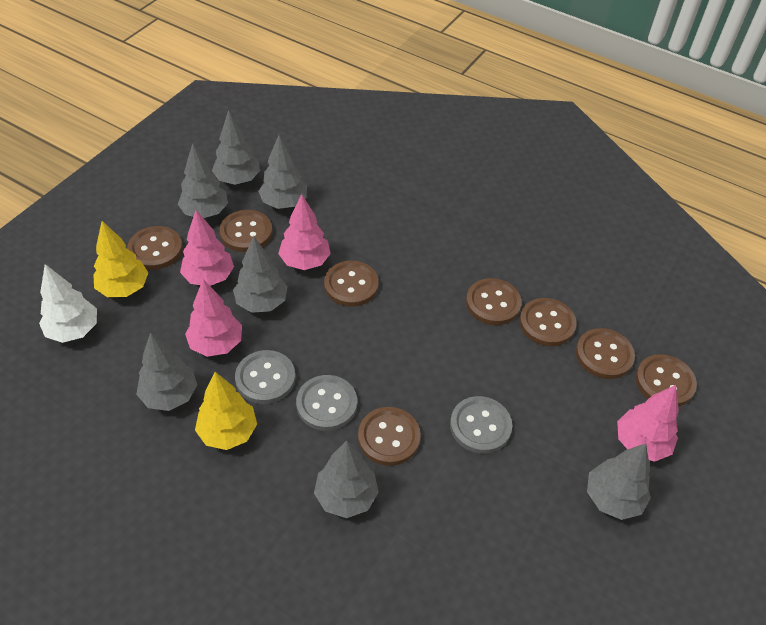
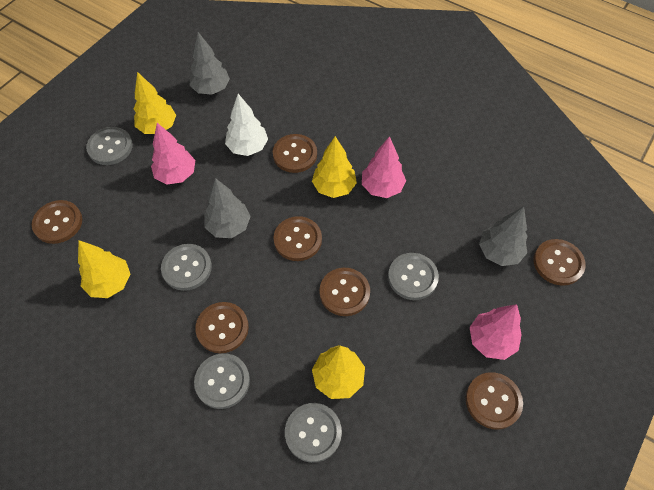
brown button: 8 -> 7
grey button: 3 -> 5
grey tree: 7 -> 3
pink tree: 4 -> 3
yellow tree: 2 -> 4

